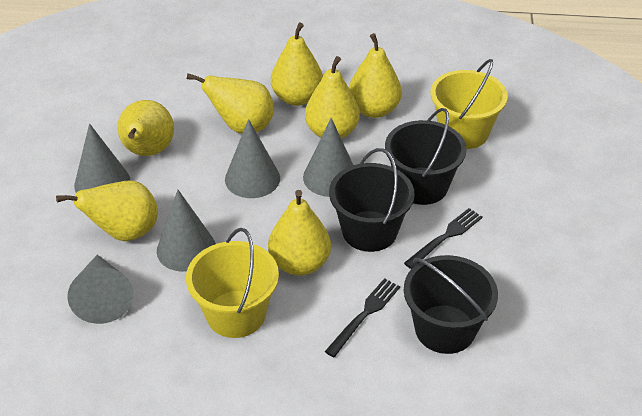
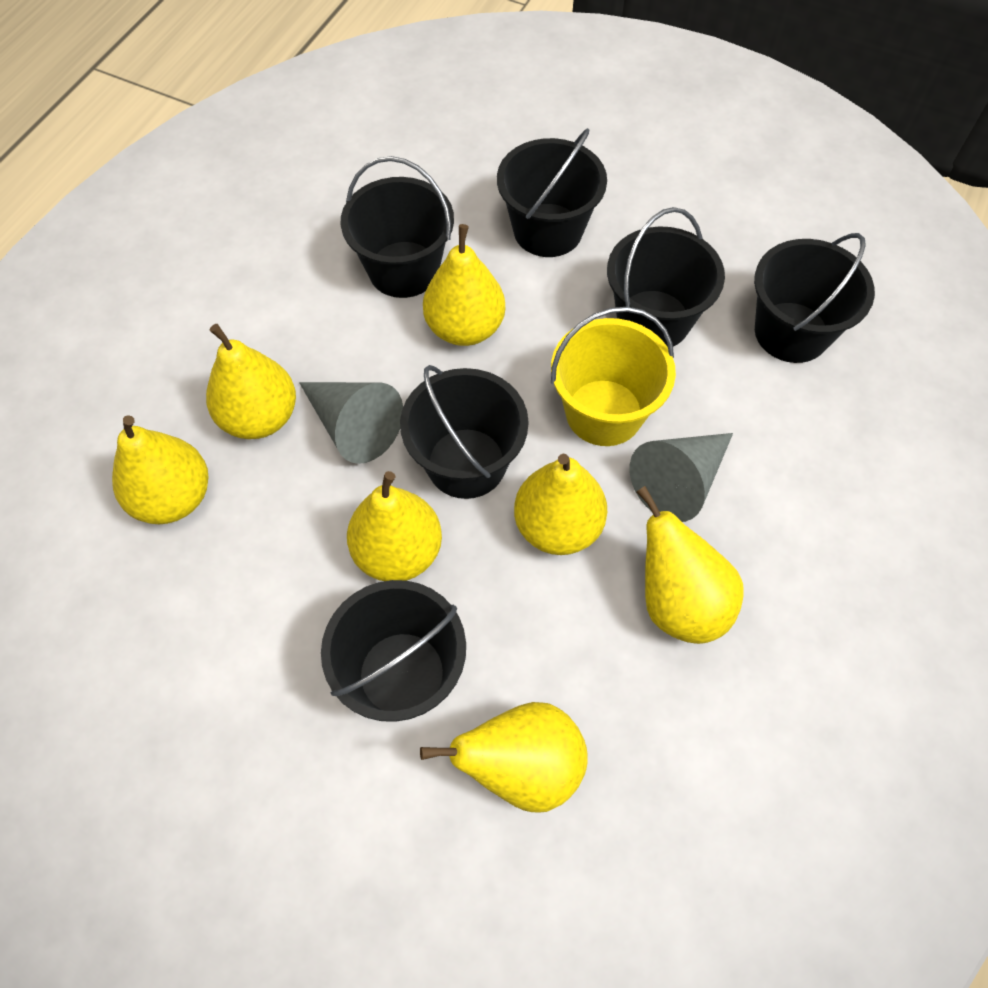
black bucket: 3 -> 6
black fork: 2 -> 0
grey cone: 5 -> 2
yellow bucket: 2 -> 1

